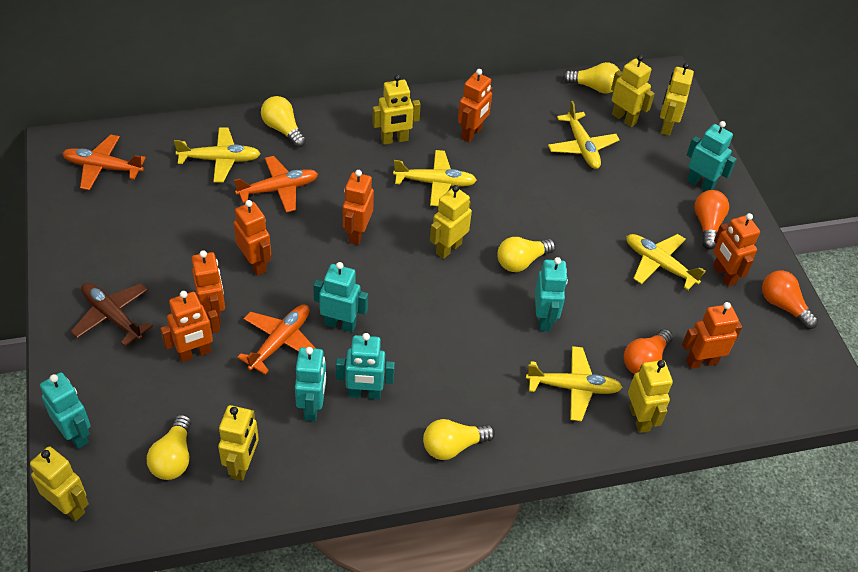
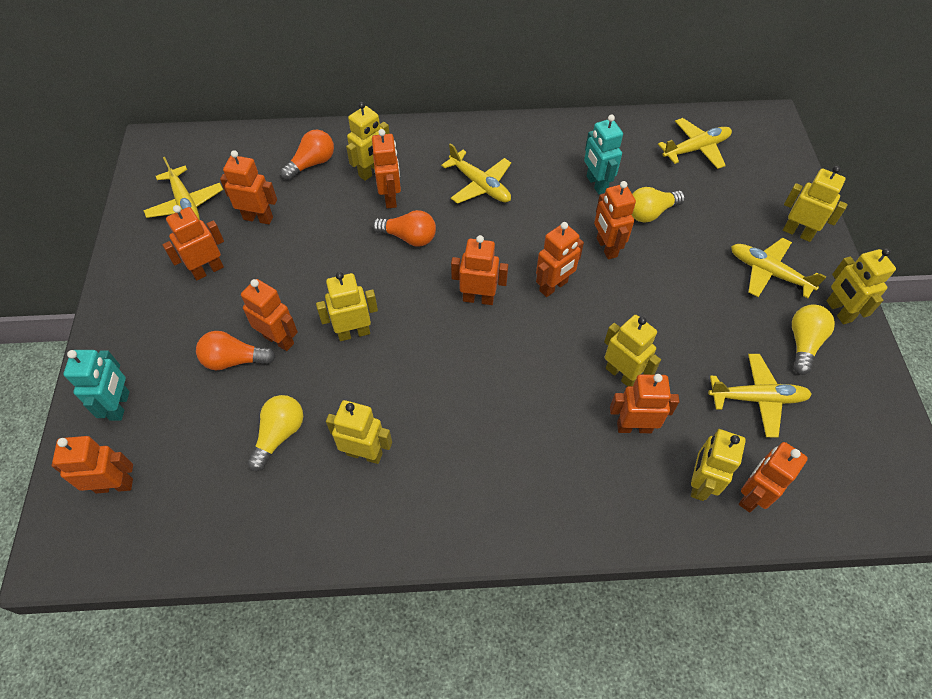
brown plane: 1 -> 0
orange plane: 3 -> 0
orange robot: 7 -> 10
turquoise robot: 6 -> 2
yellow light bulb: 5 -> 3

